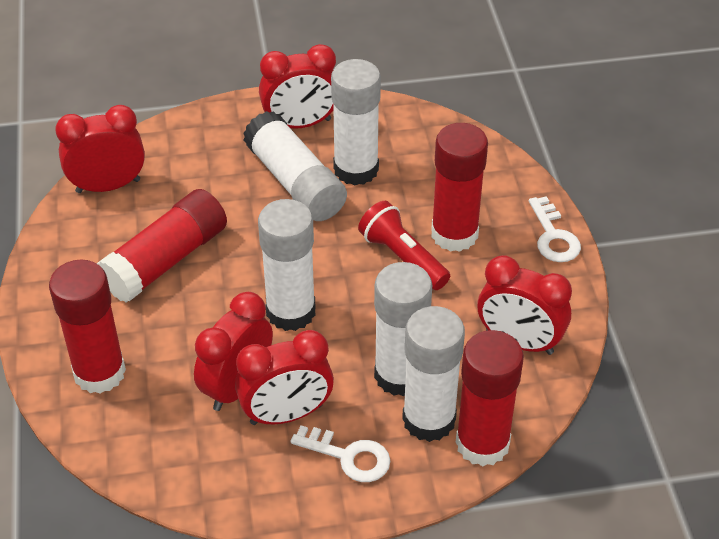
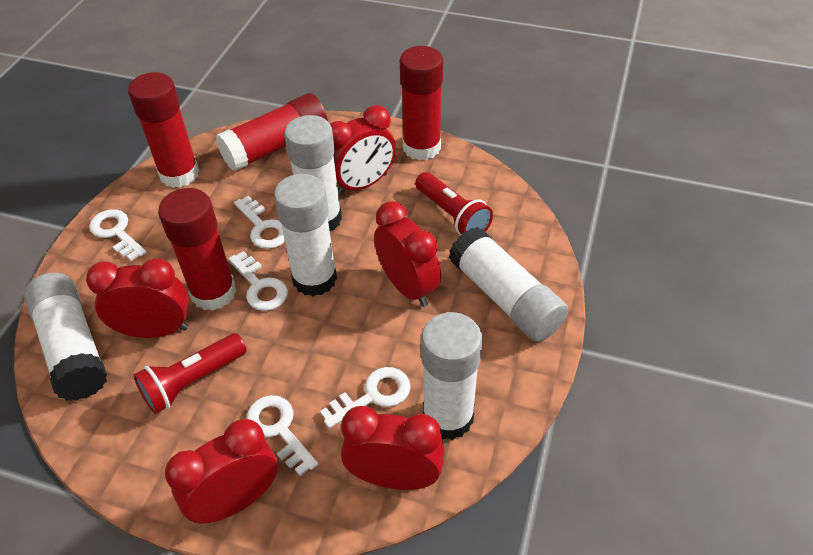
red flashlight: 1 -> 2
white key: 2 -> 5

